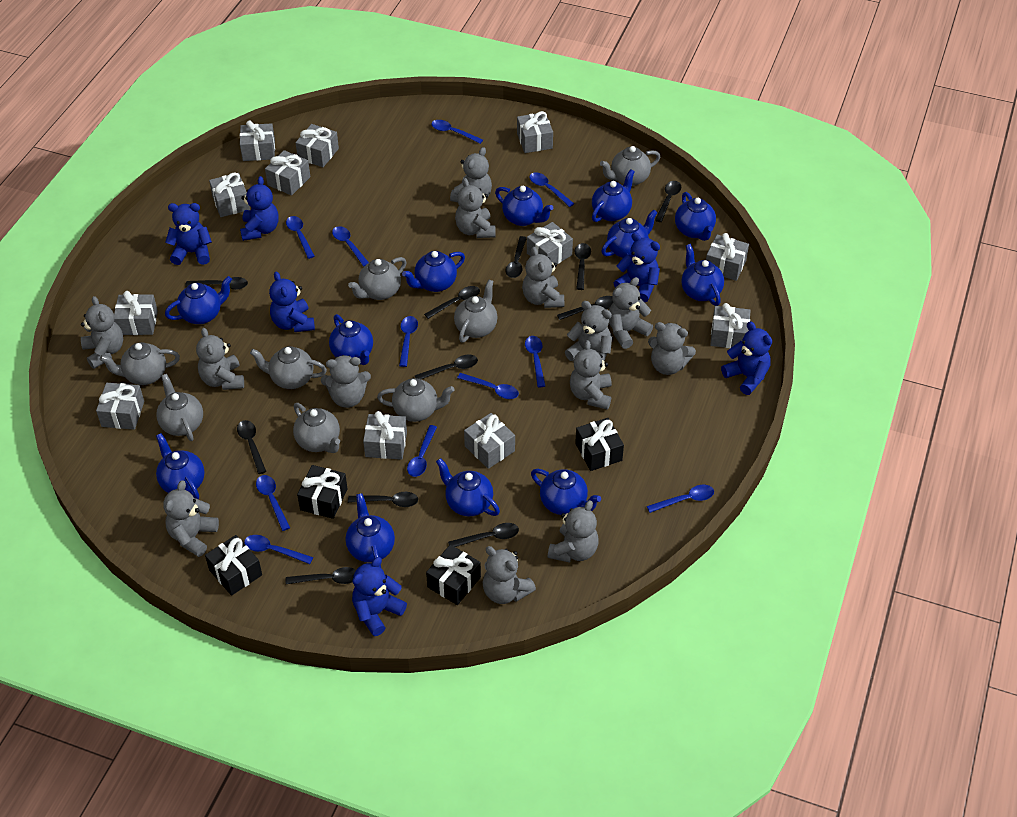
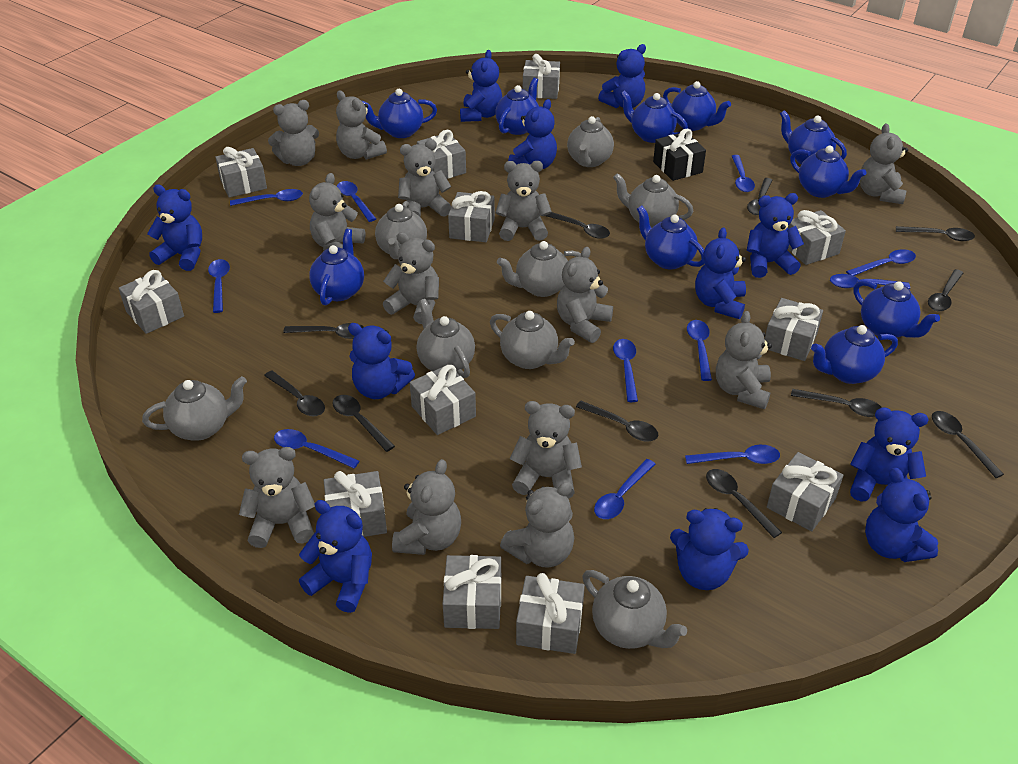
black gift: 4 -> 1
blue teapot: 12 -> 10
blue teddy bear: 6 -> 11

